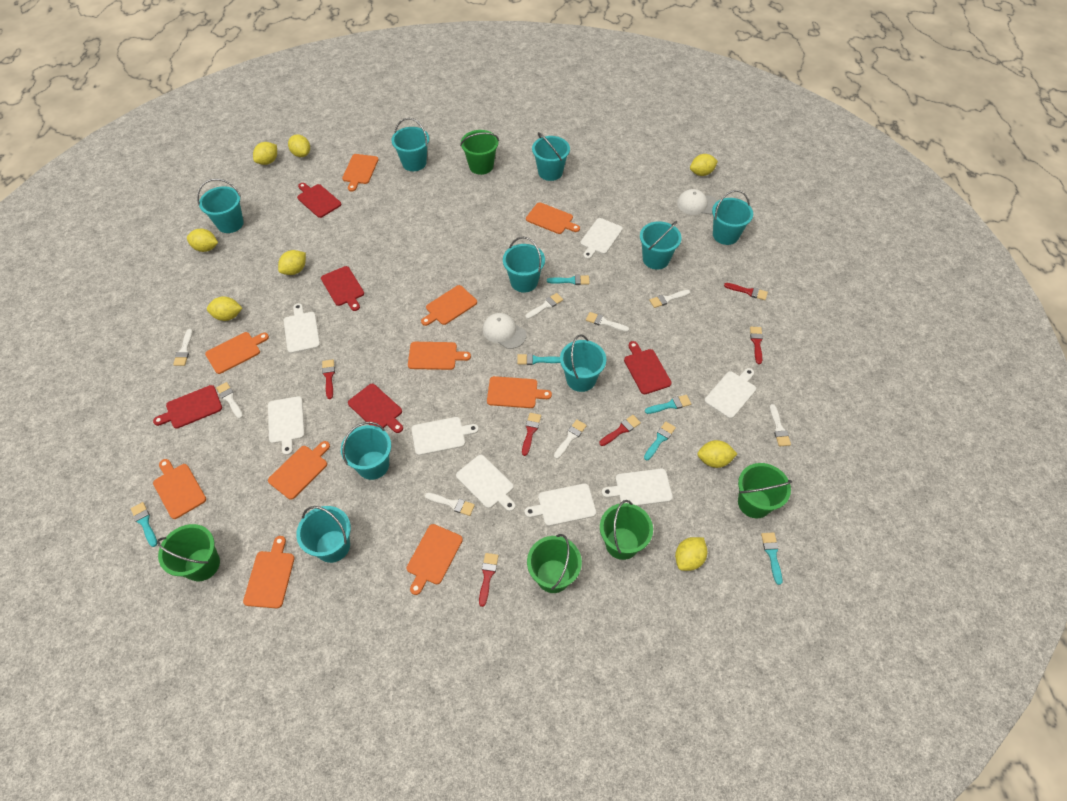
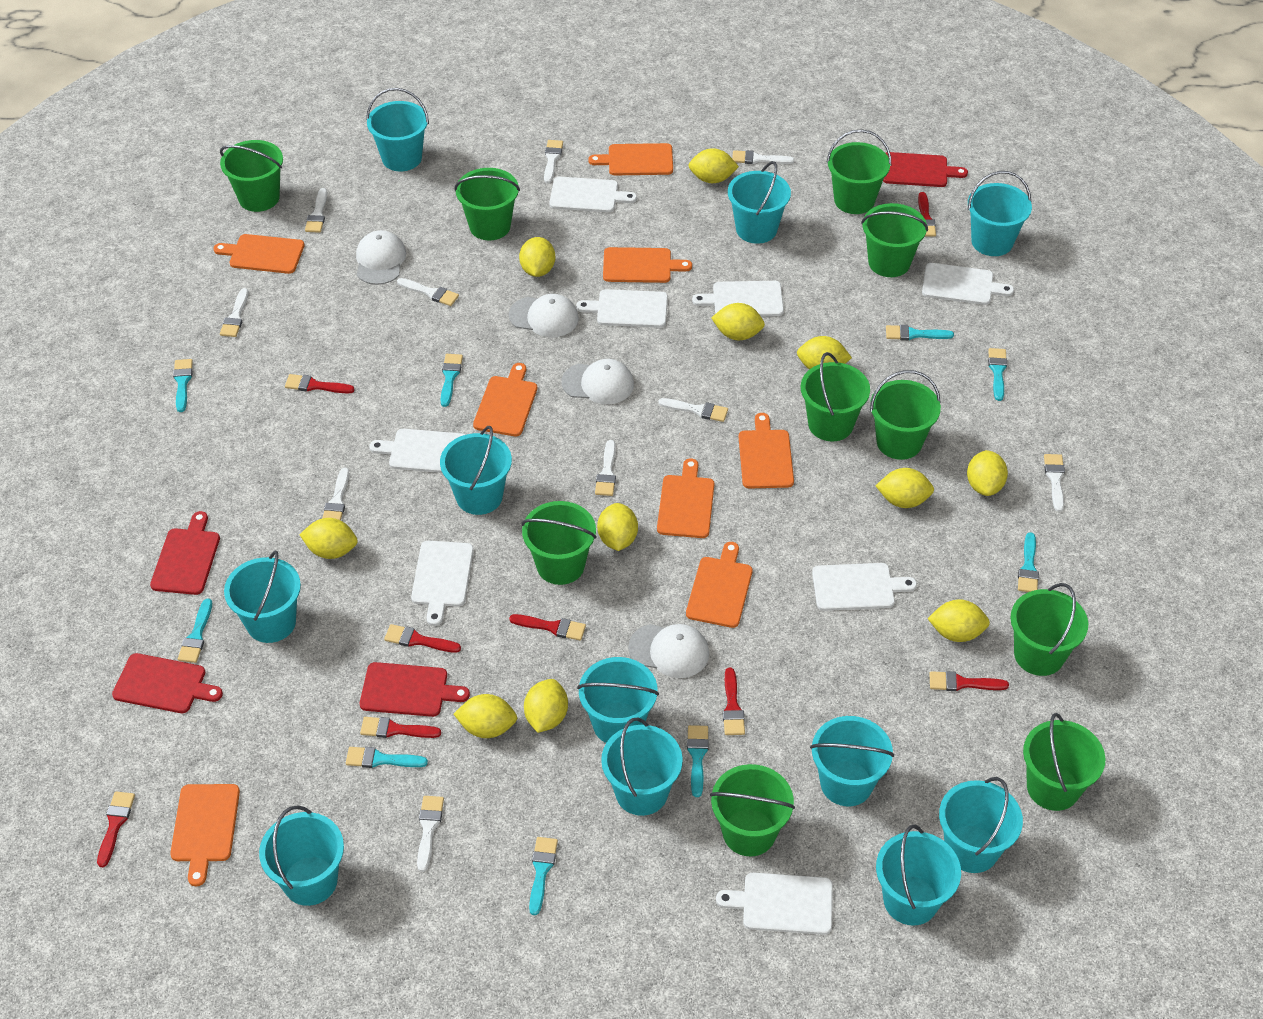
green bucket: 5 -> 10
orange cutting board: 10 -> 8
red brush: 6 -> 8
red cutting board: 5 -> 4
turquoise brush: 6 -> 9
turquoise bucket: 9 -> 11
white brush: 8 -> 10
white cap: 2 -> 4
yellow lemon: 8 -> 11

